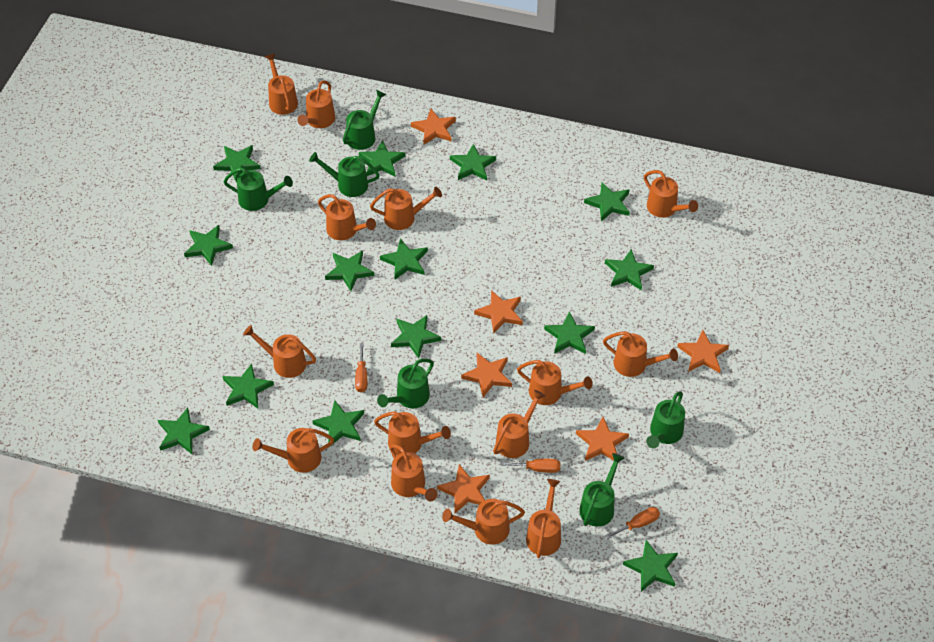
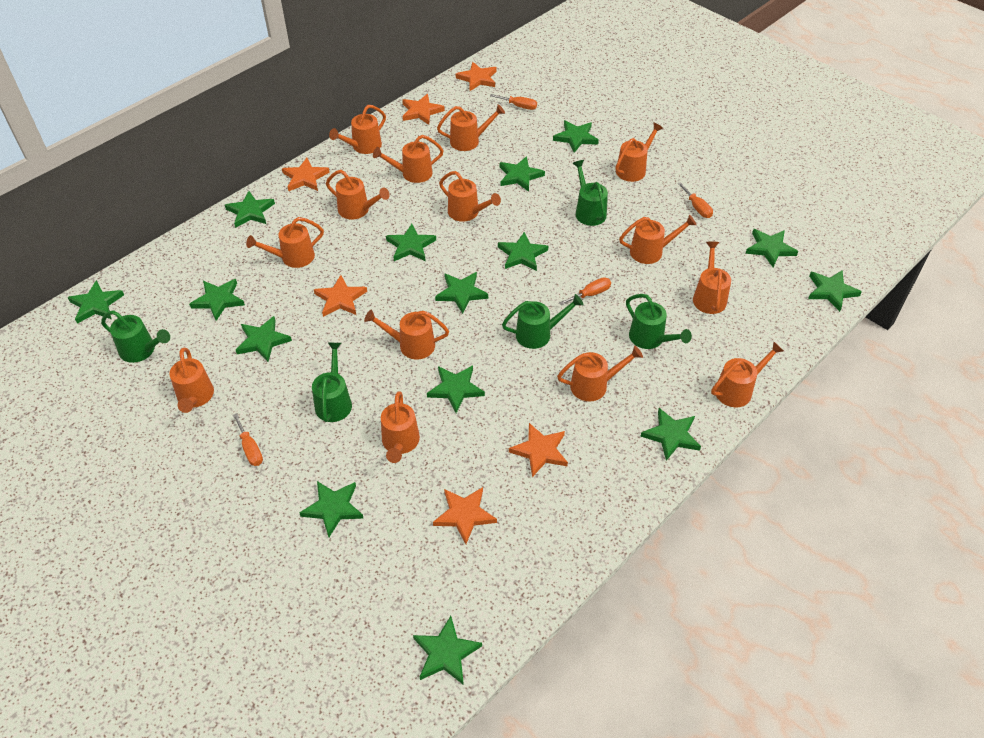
green star: 14 -> 15
green watering can: 6 -> 5
orange screwdriver: 3 -> 4

